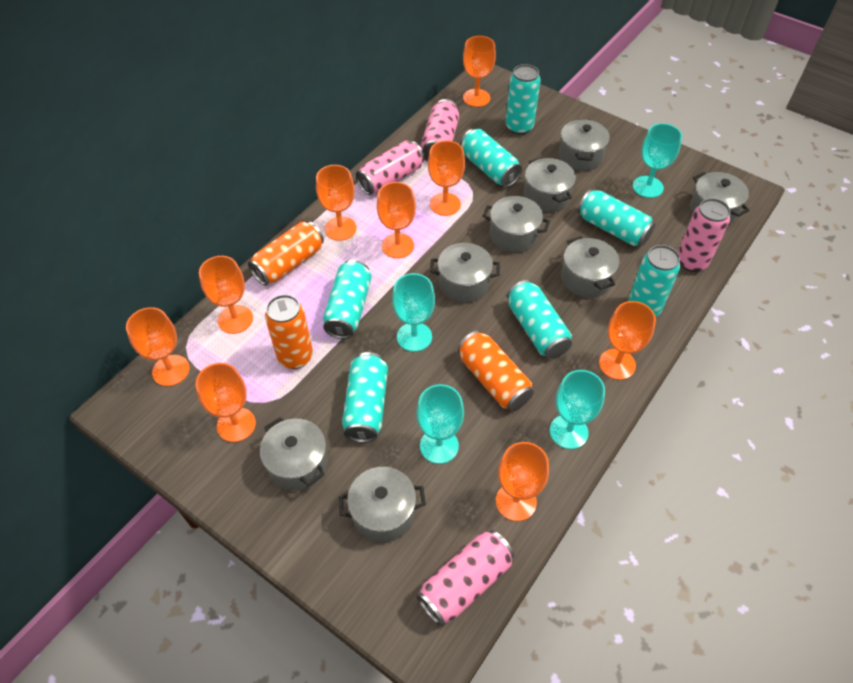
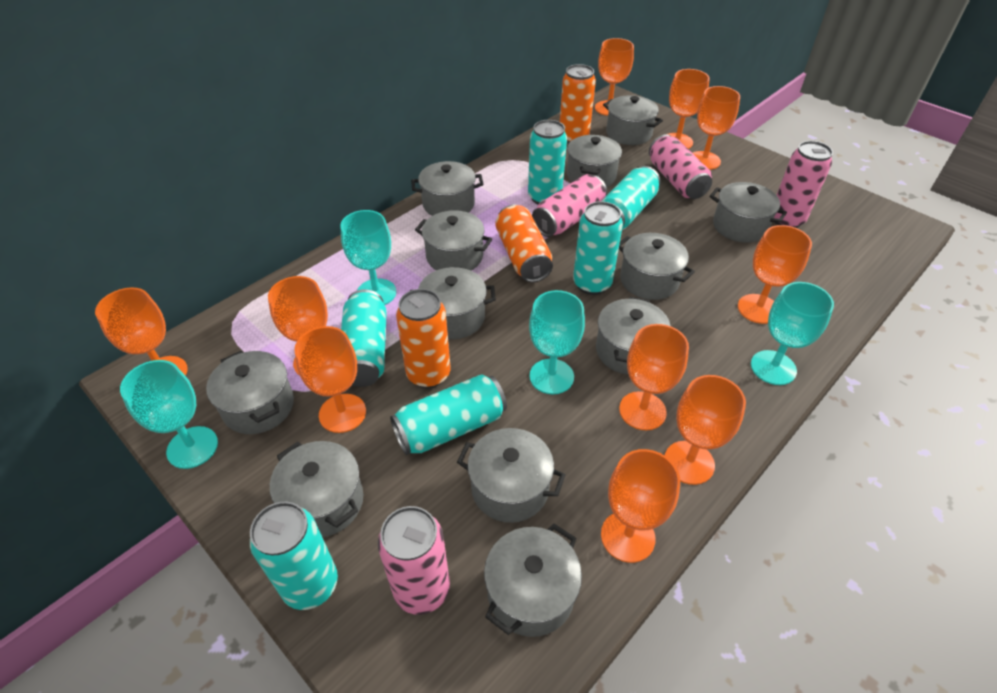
grey pot: 8 -> 12
orange goblet: 9 -> 10
turquoise can: 7 -> 6

